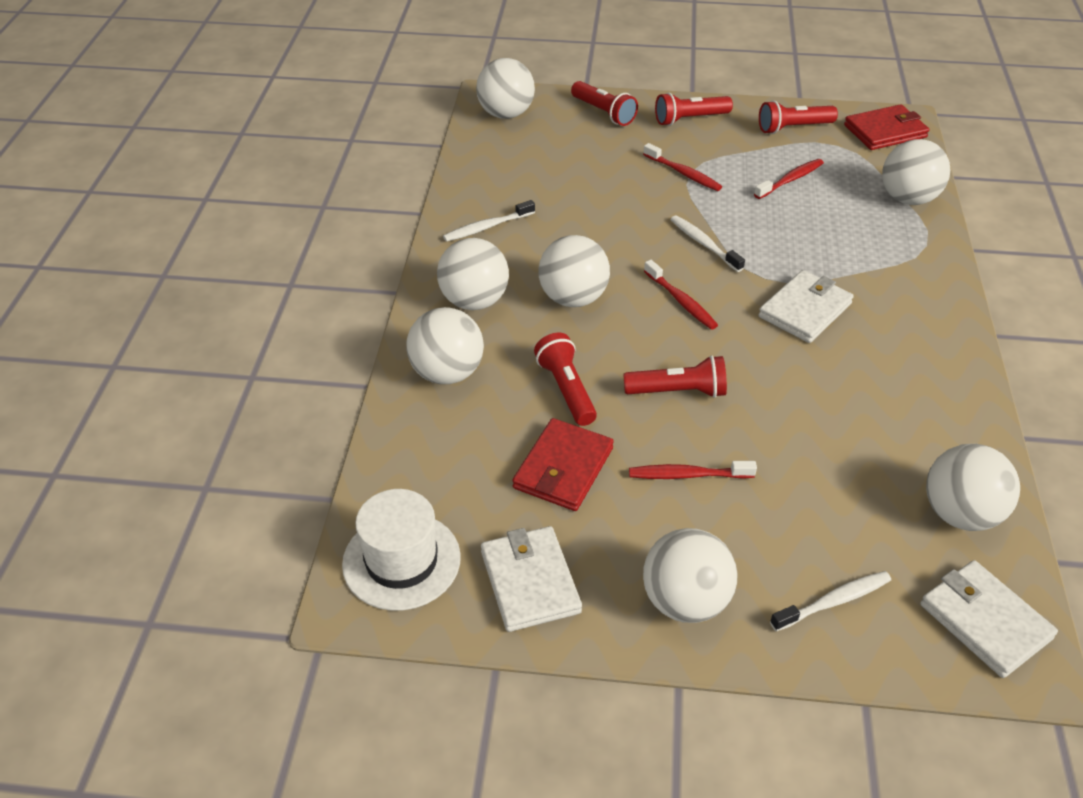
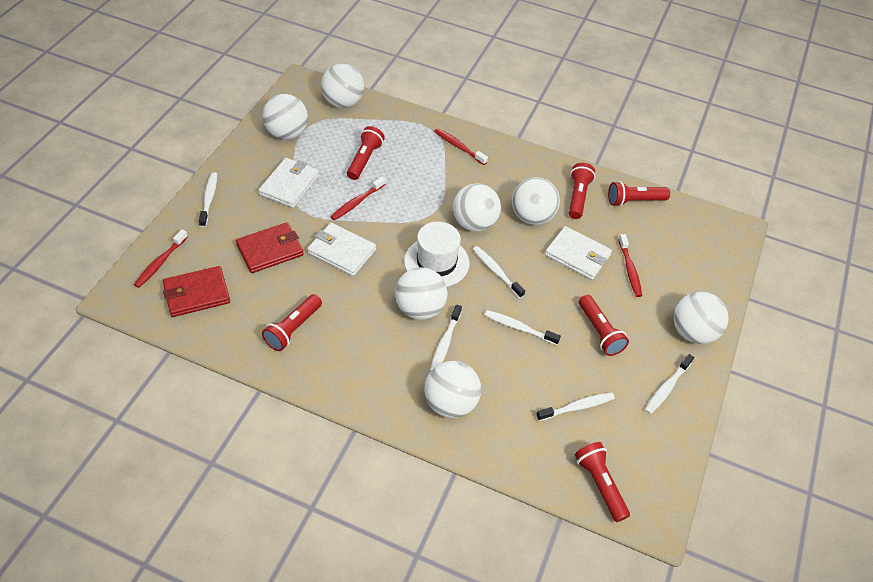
red flashlight: 5 -> 6
white toothbrush: 3 -> 6

